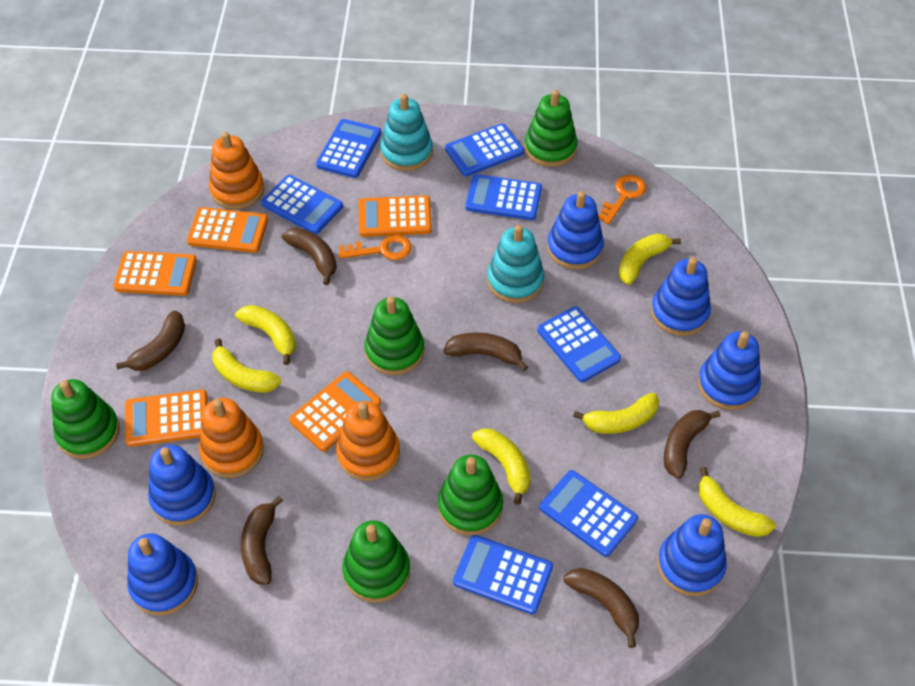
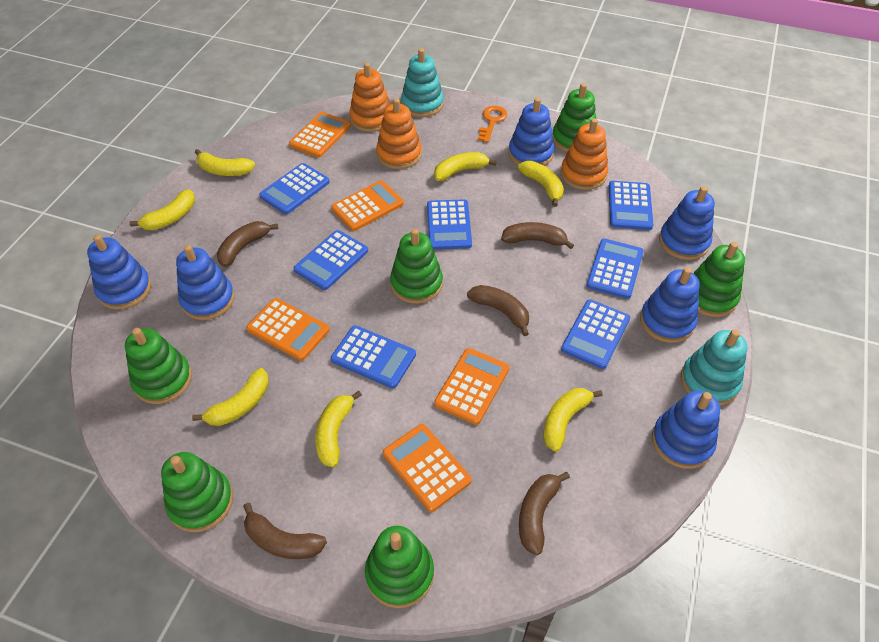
brown banana: 6 -> 5
green stacking toy: 5 -> 6
orange key: 2 -> 1
yellow banana: 6 -> 7

